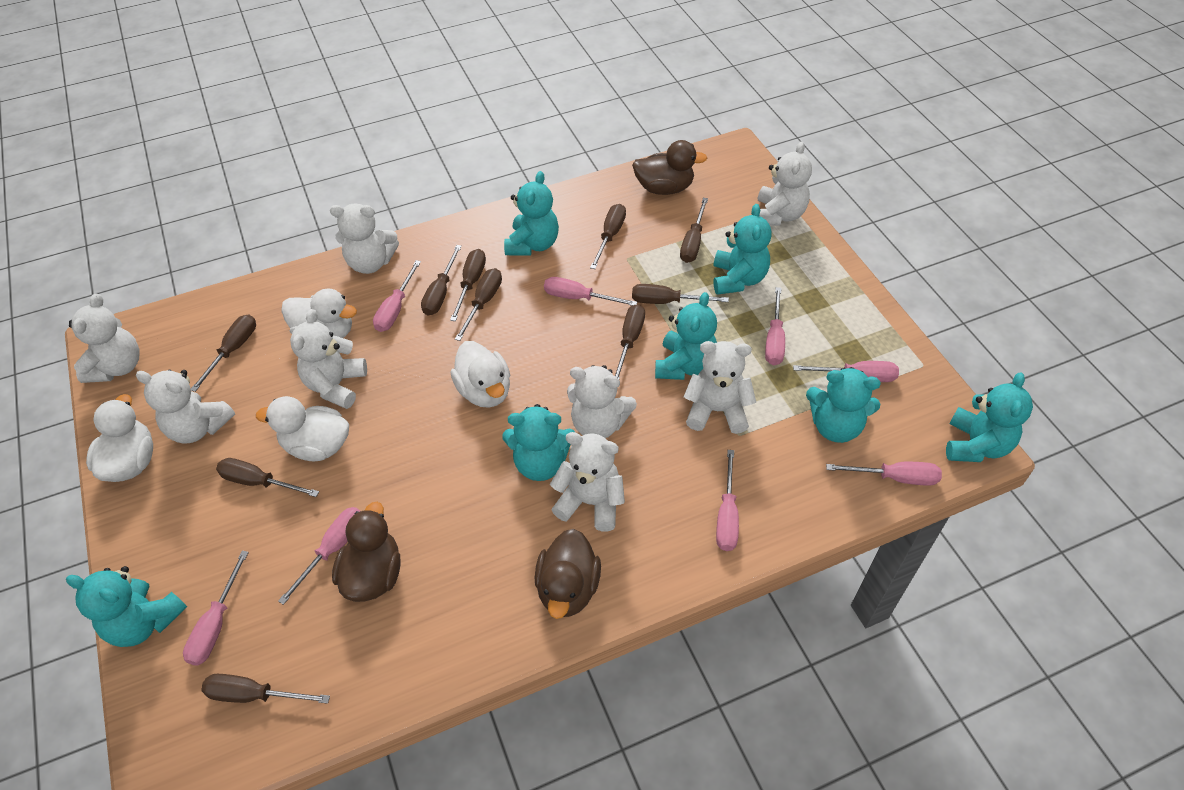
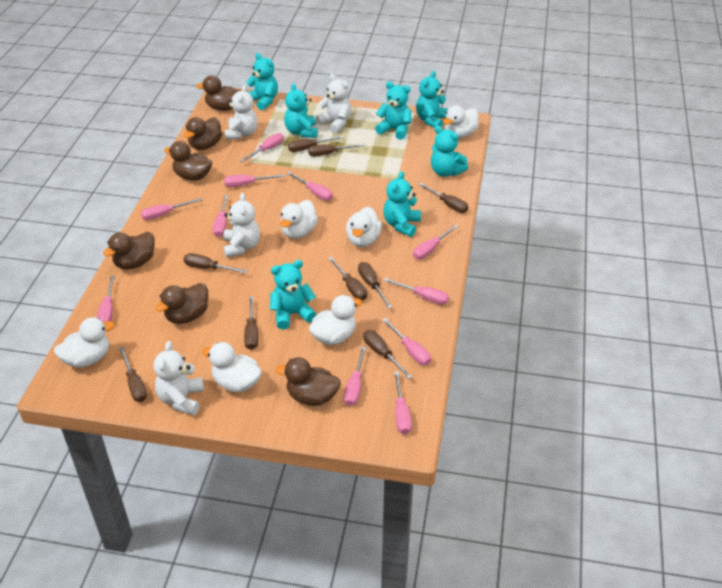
brown duck: 3 -> 6
brown screwdriver: 10 -> 9
pink screwdriver: 8 -> 11
white duck: 4 -> 6
white teddy bear: 8 -> 4

